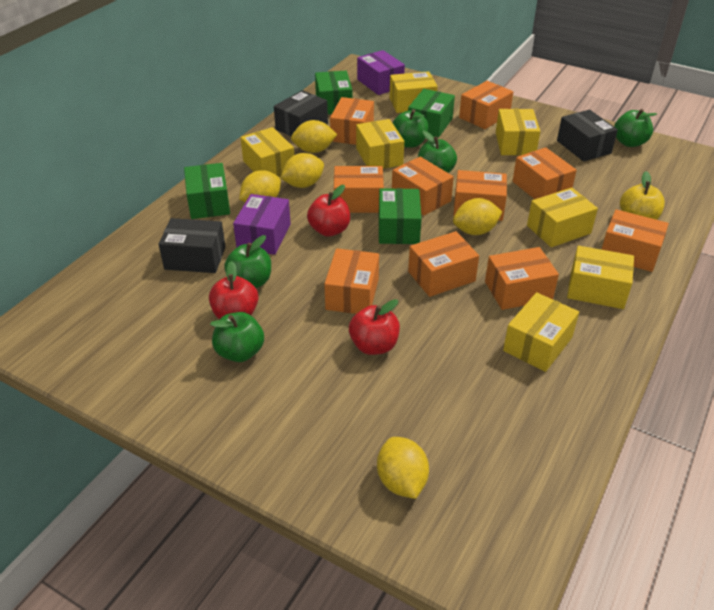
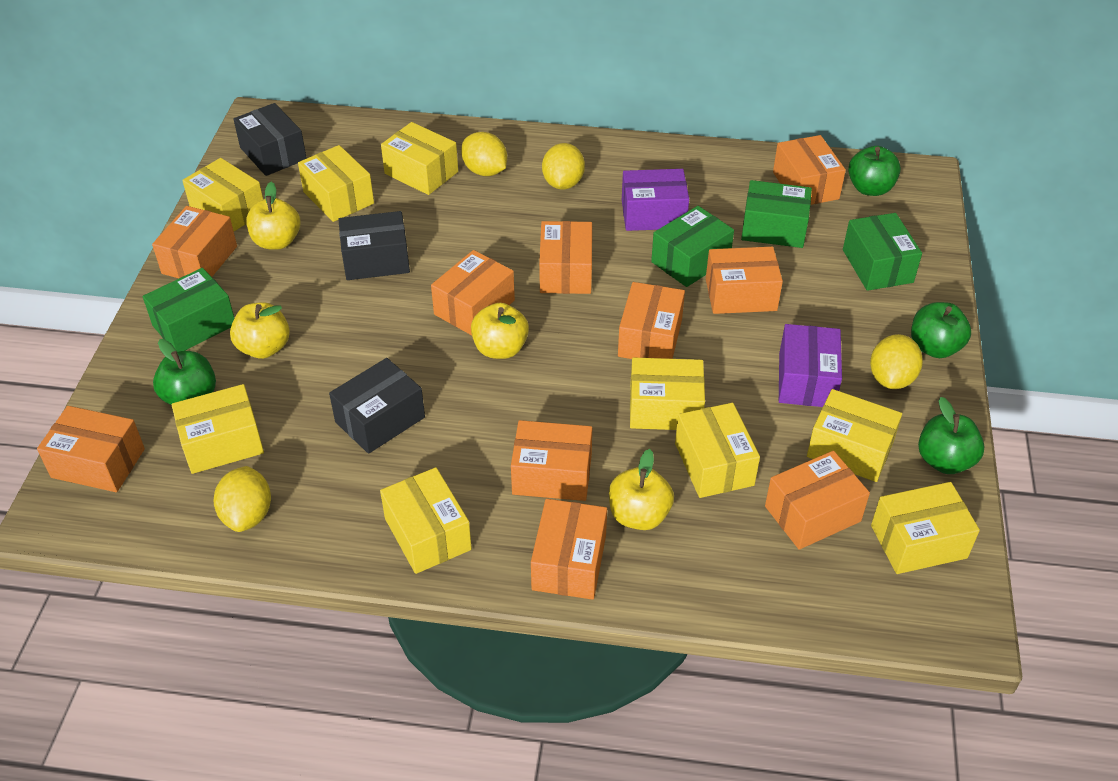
green apple: 5 -> 4
red apple: 3 -> 0
yellow apple: 1 -> 4
yellow box: 7 -> 9
yellow lemon: 5 -> 4

